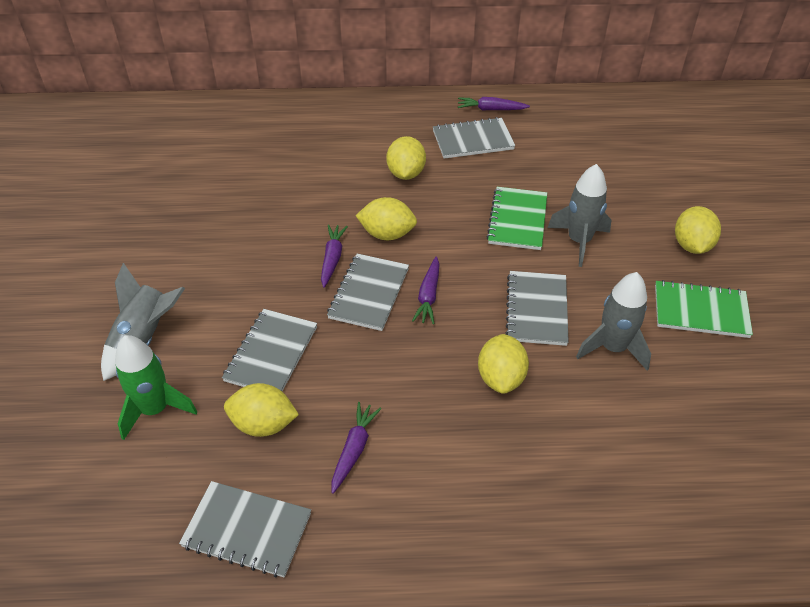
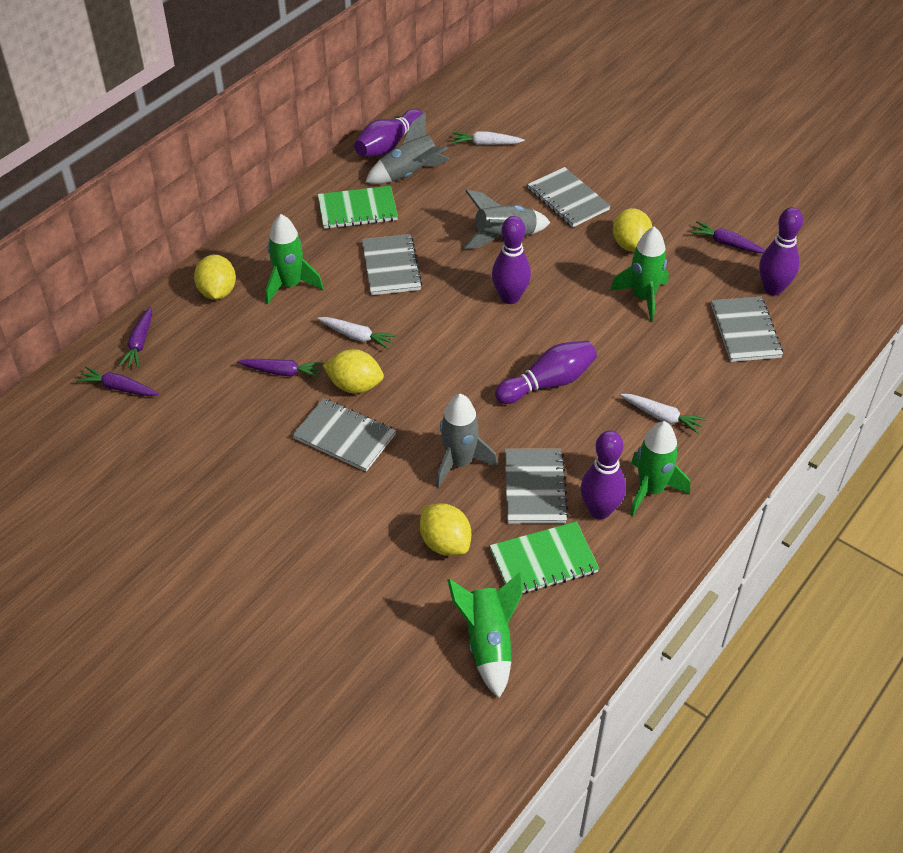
green rocket: 1 -> 4
purple bowling pin: 0 -> 5
white carrot: 0 -> 3
yellow lemon: 5 -> 4

